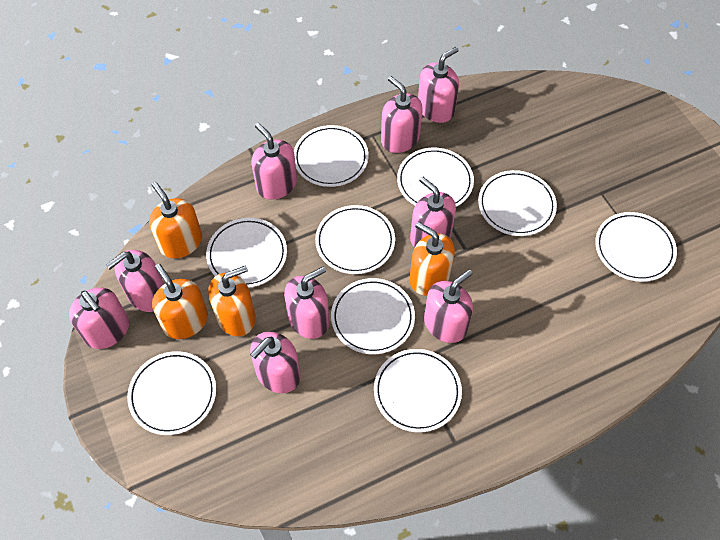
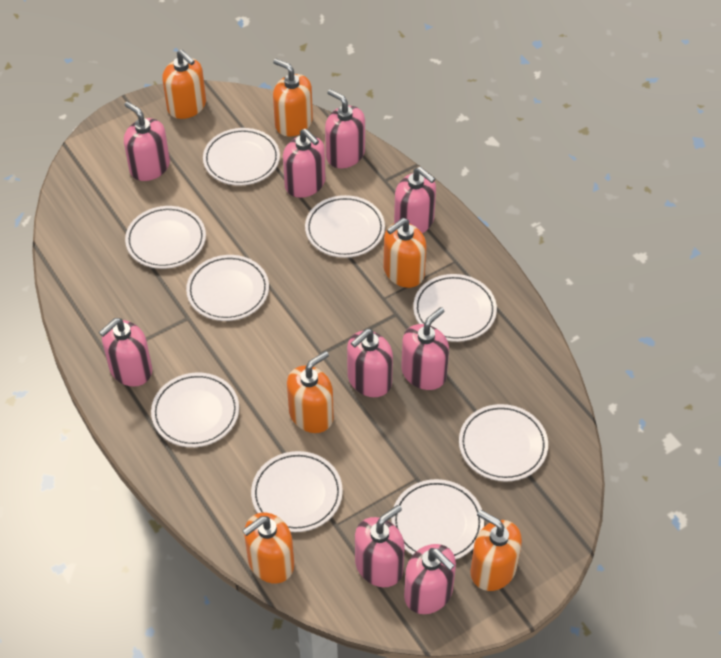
orange soap dispenser: 4 -> 6

